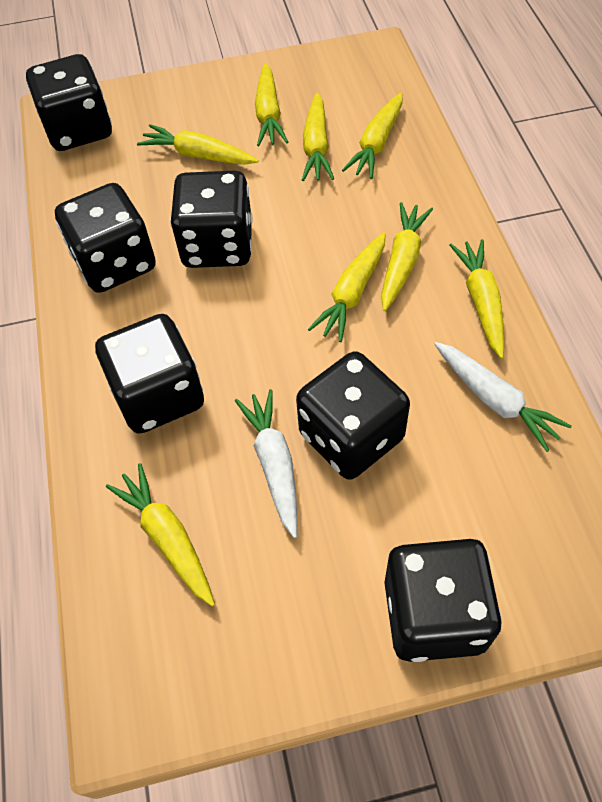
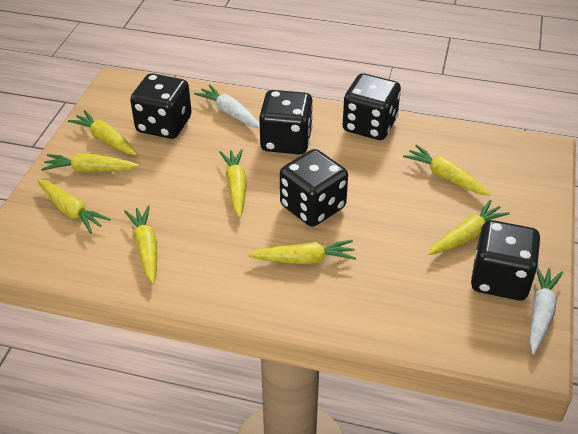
black dice: 6 -> 5

